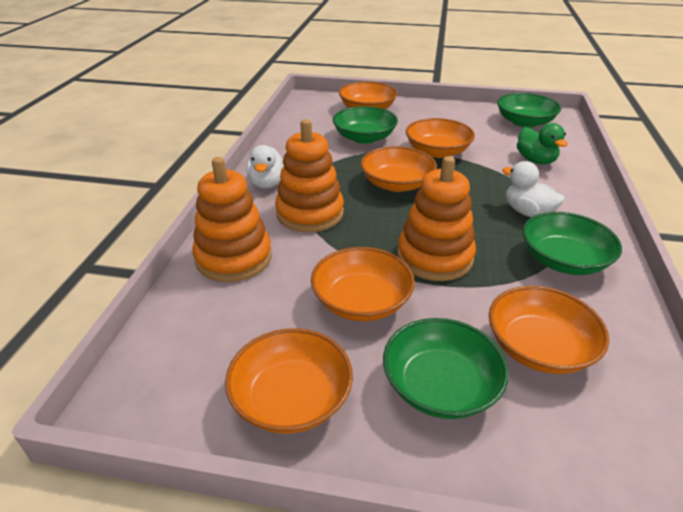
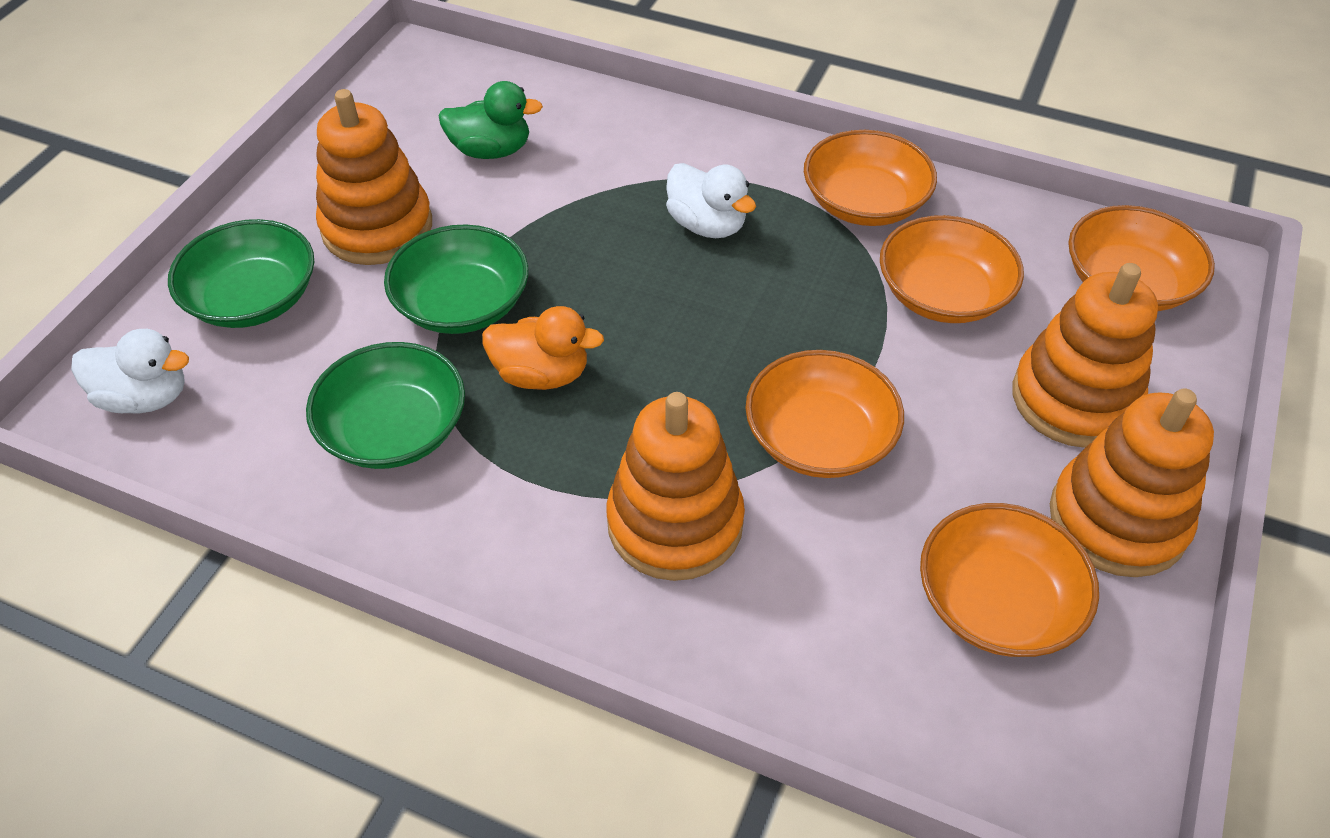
green bowl: 4 -> 3
orange bowl: 6 -> 5
orange duck: 0 -> 1
orange stacking toy: 3 -> 4

